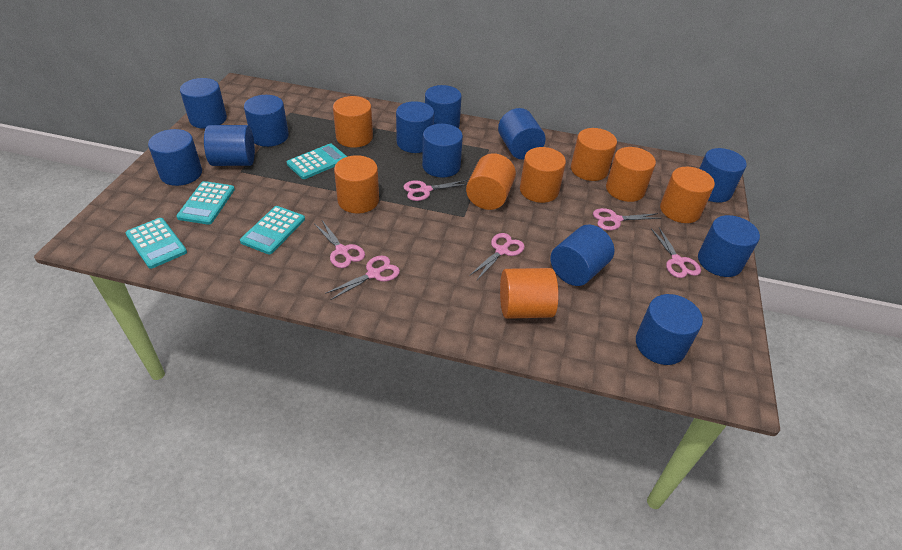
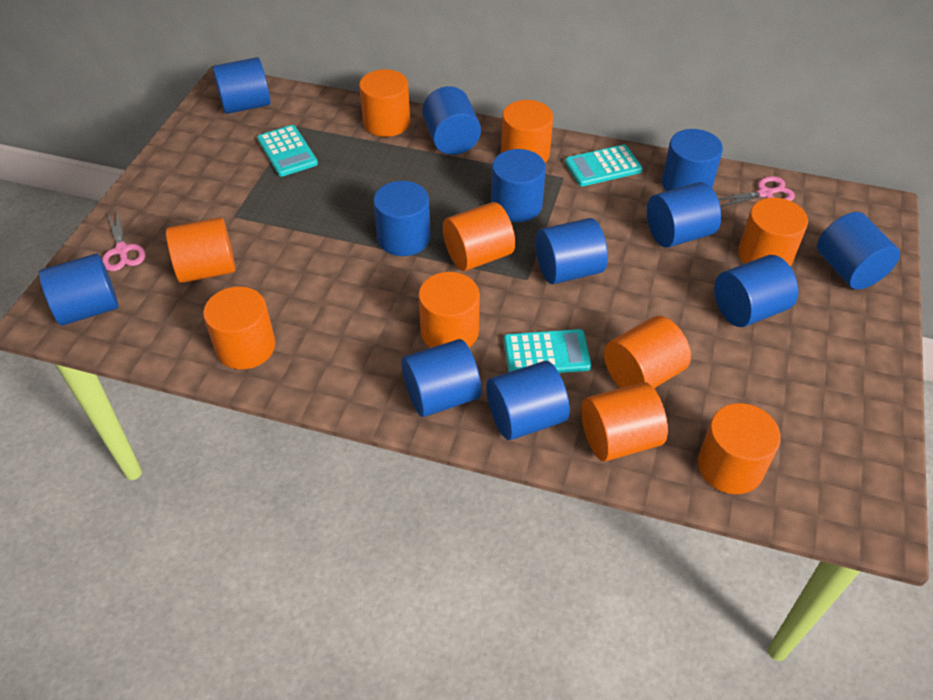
orange cylinder: 8 -> 10
pink scissors: 6 -> 2
turquoise calculator: 4 -> 3

